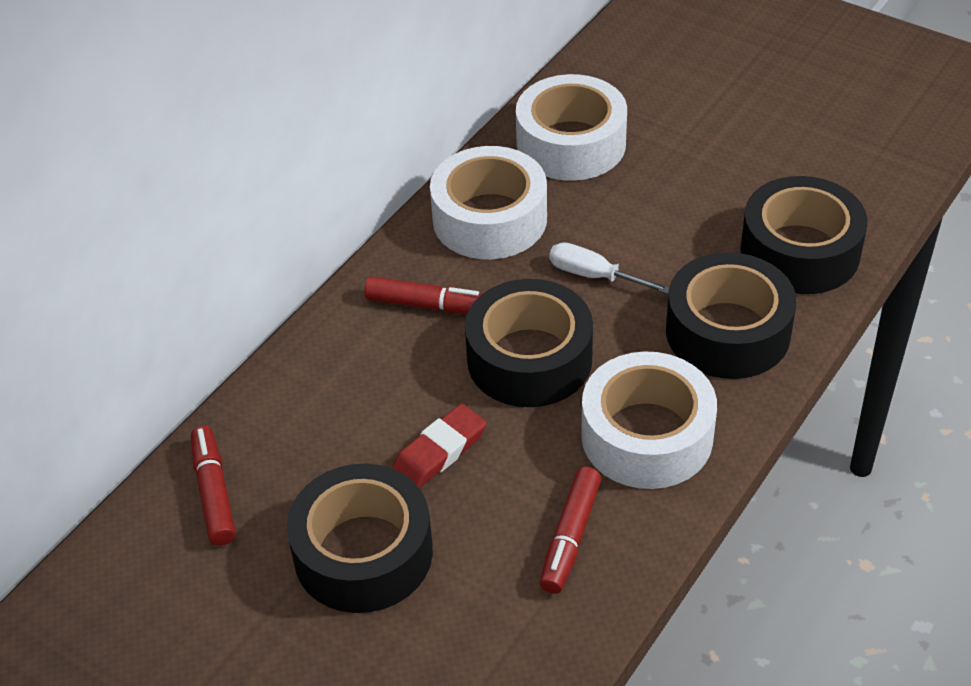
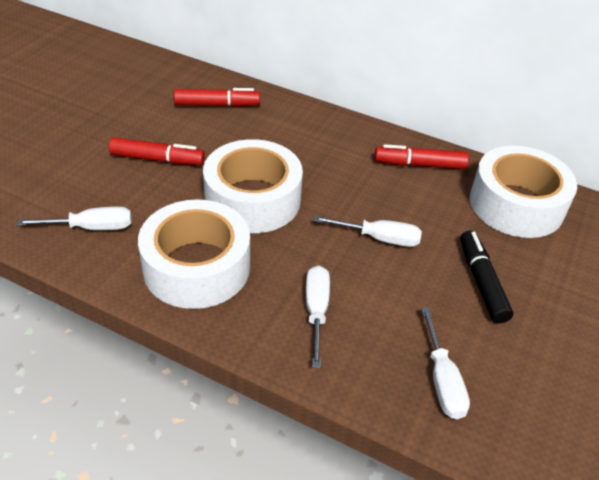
black marker: 0 -> 1
black tape: 4 -> 0
red eraser: 1 -> 0
white screwdriver: 1 -> 4

